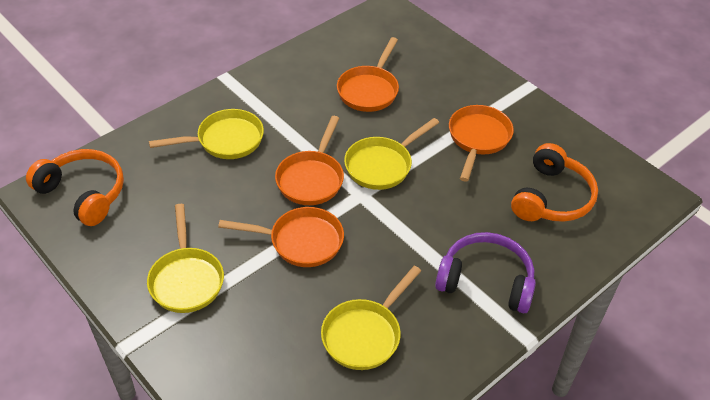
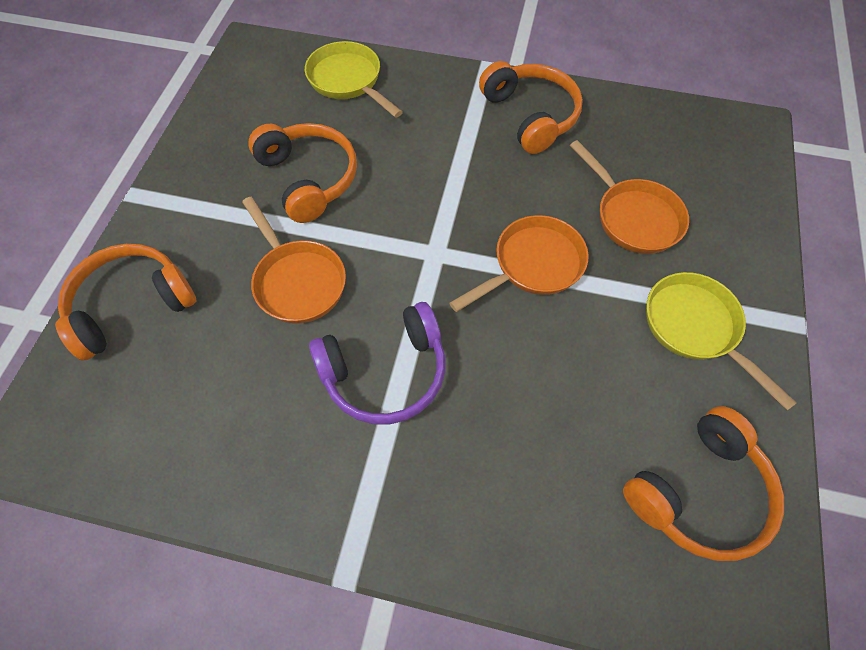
orange headphones: 2 -> 4
orange pan: 4 -> 3
yellow pan: 4 -> 2

